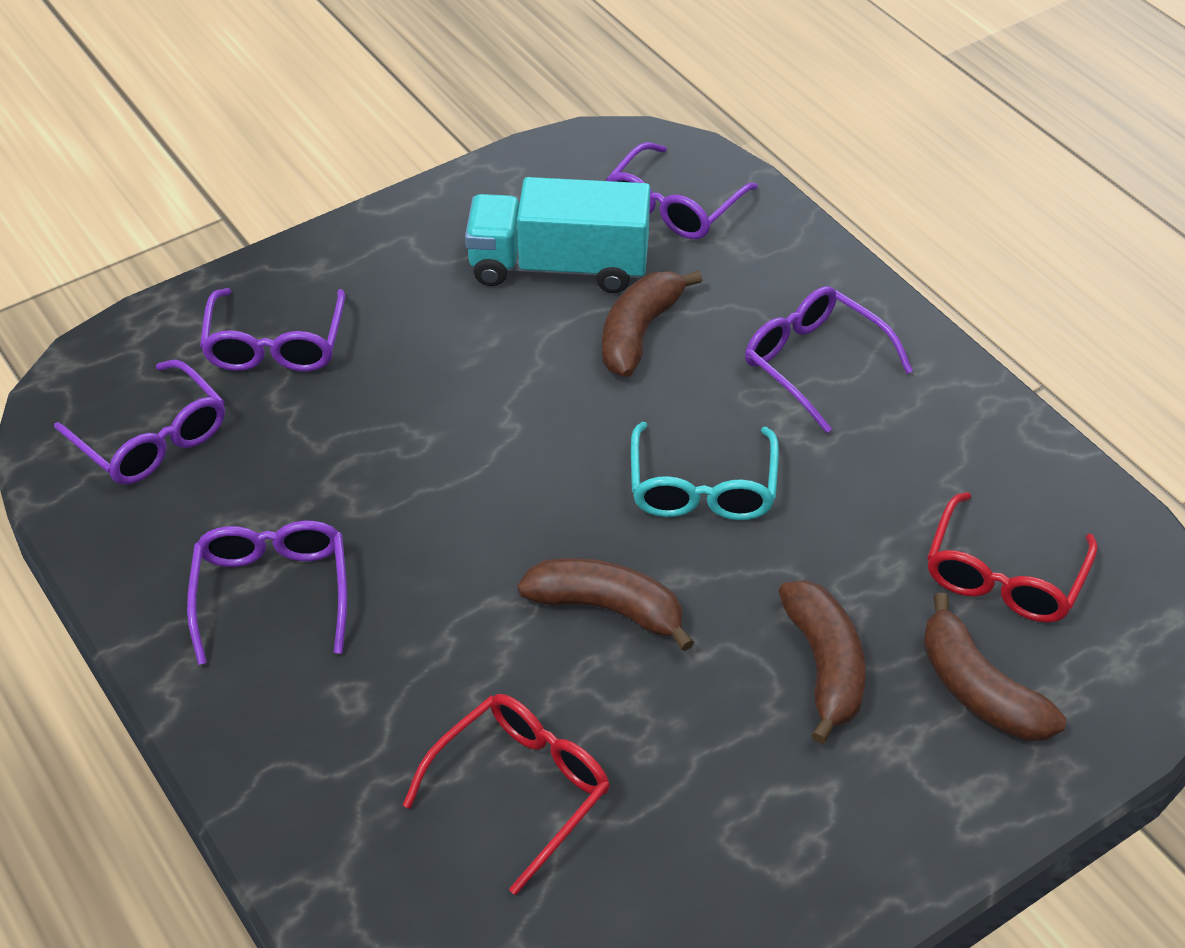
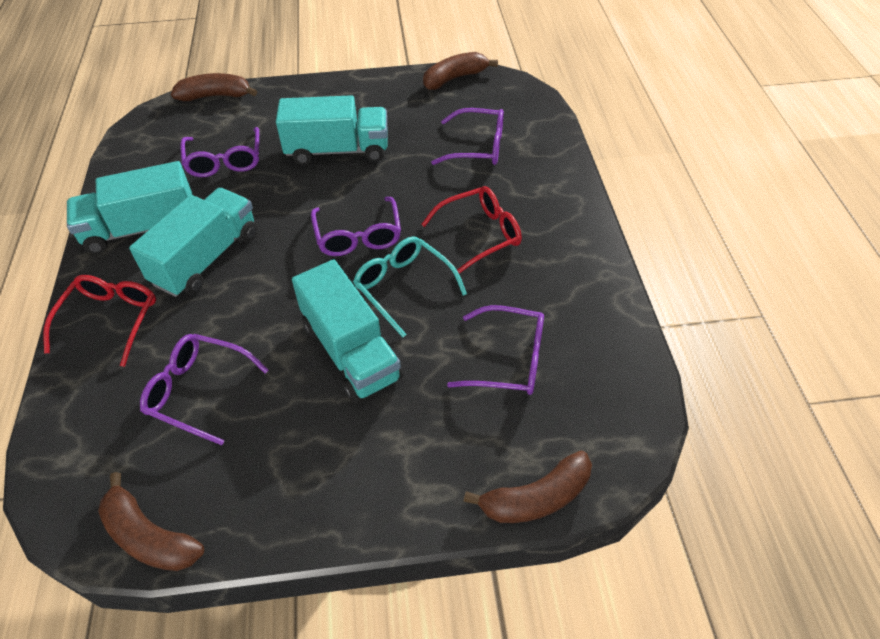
turquoise truck: 1 -> 4

